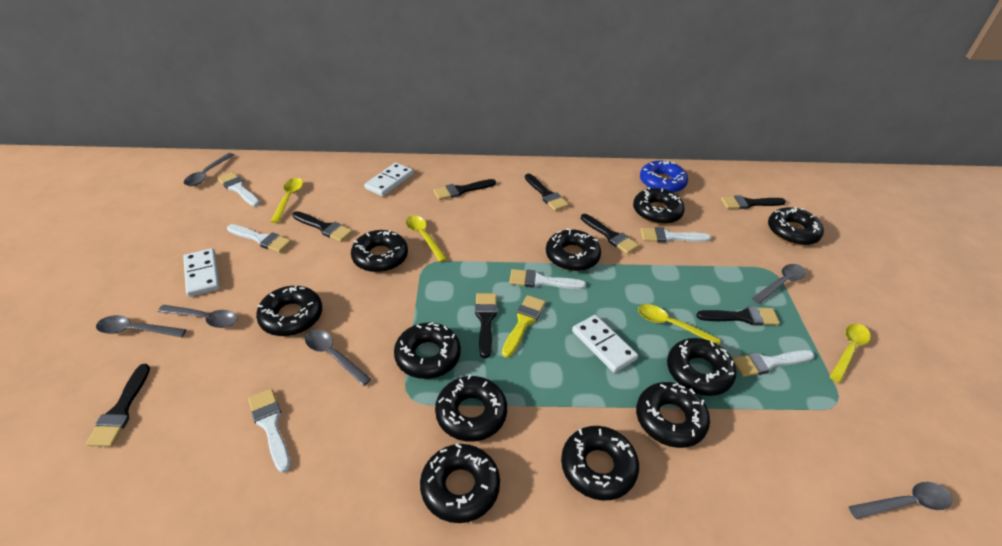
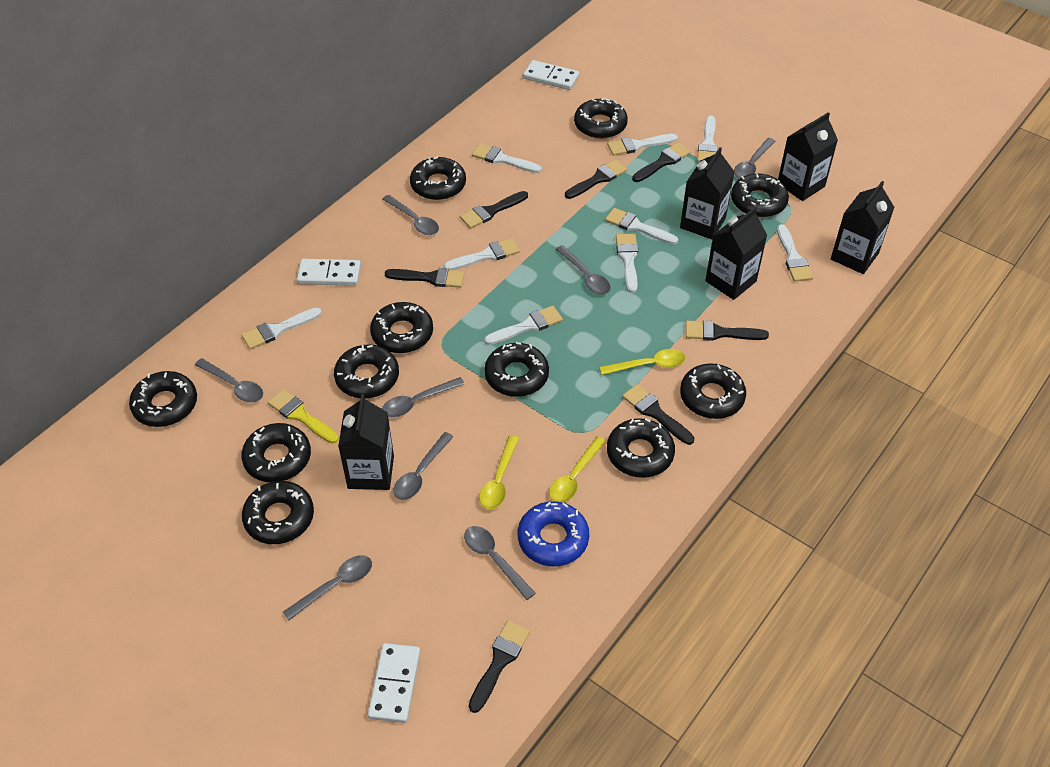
black brush: 8 -> 7
black carton: 0 -> 5
grey spoon: 6 -> 8
white brush: 6 -> 9
yellow spoon: 4 -> 3

